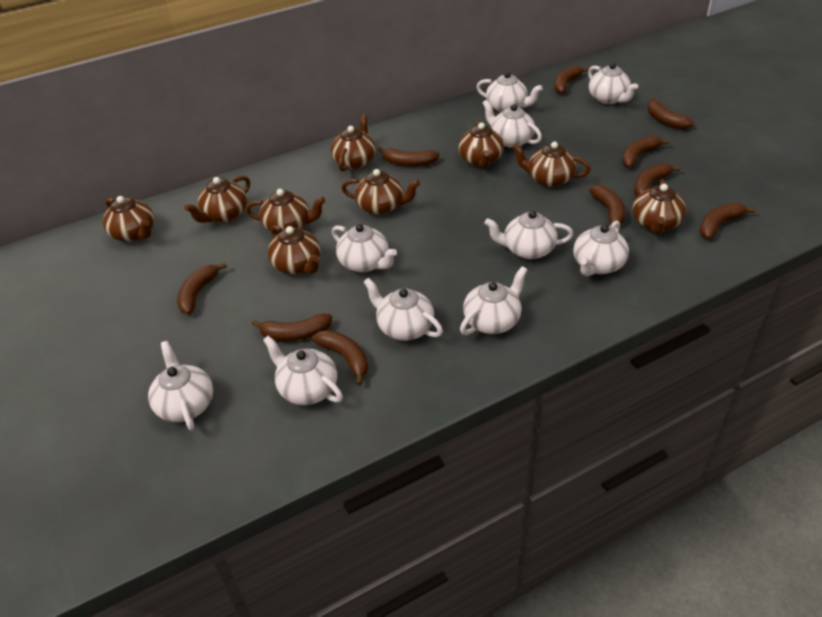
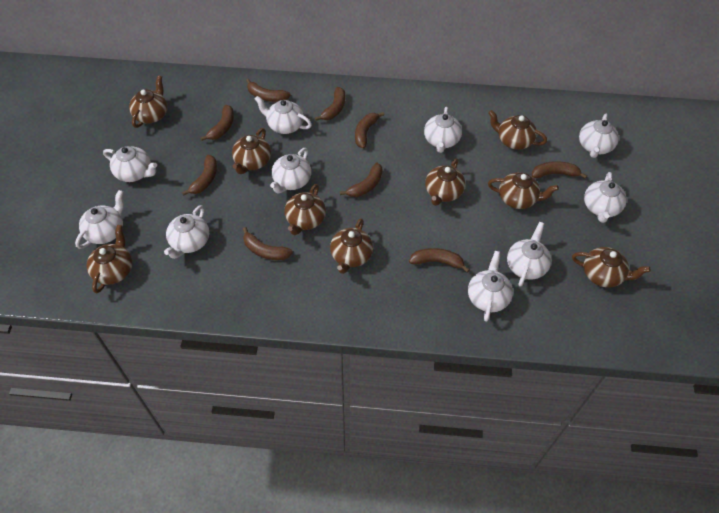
brown banana: 10 -> 9

